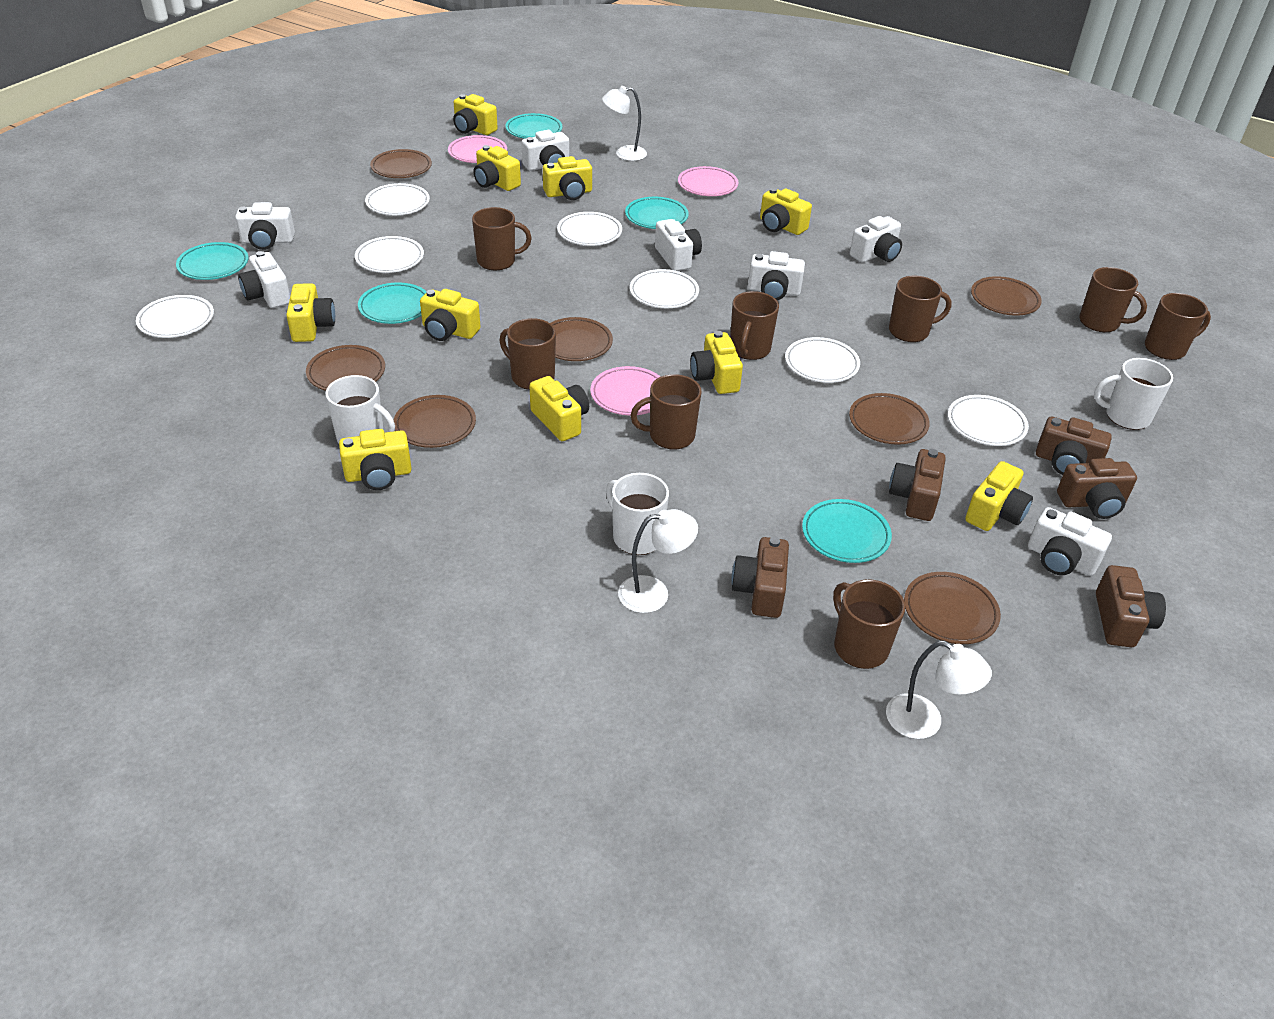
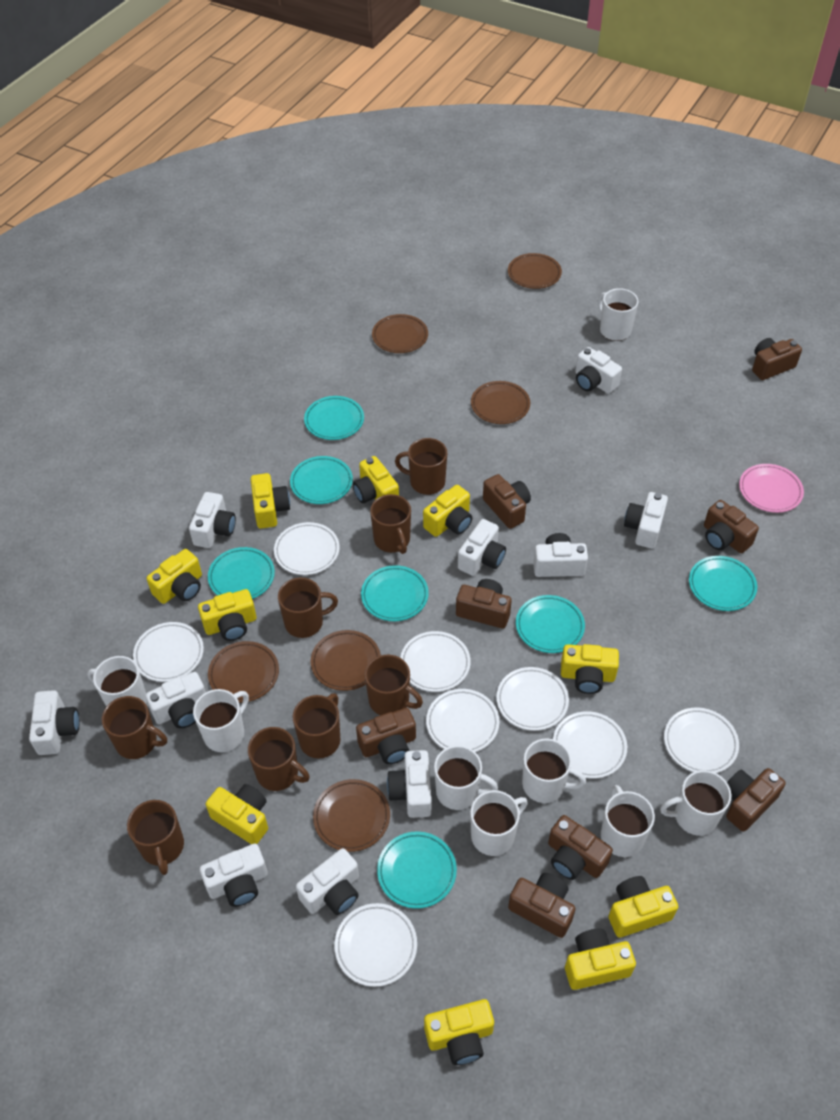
brown camera: 5 -> 8
brown plate: 7 -> 6
pink plate: 3 -> 1
turquoise plate: 5 -> 7
white camera: 7 -> 10
white lamp: 3 -> 0
white mug: 3 -> 8
white plate: 7 -> 8

